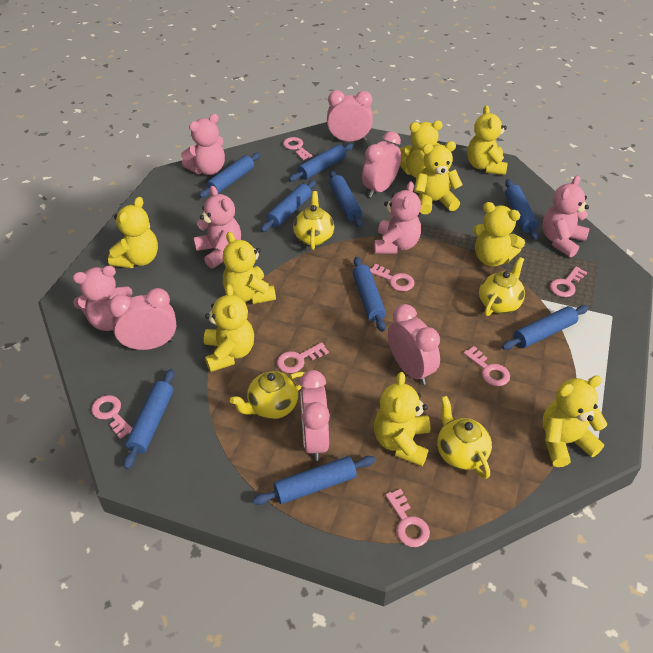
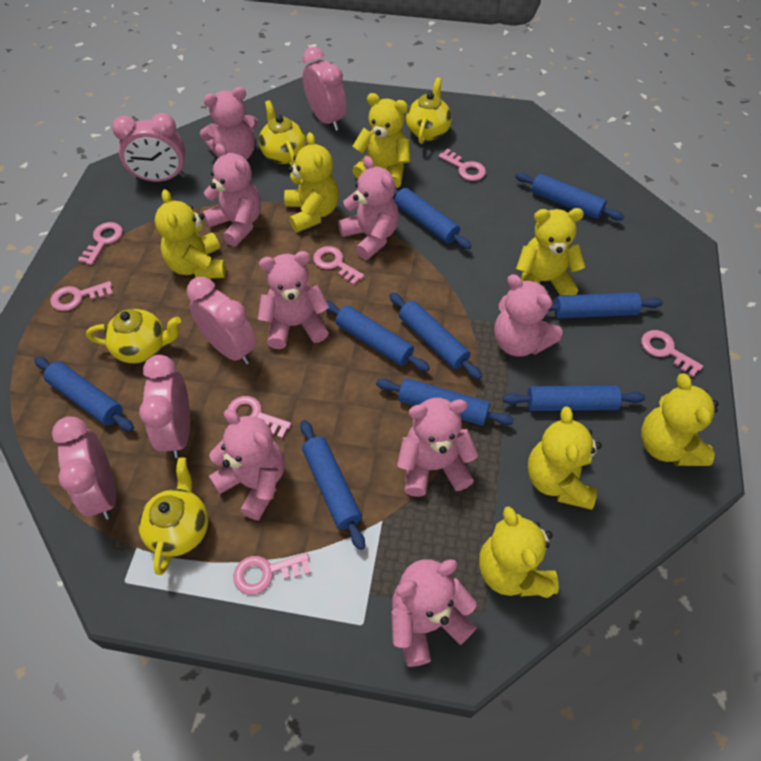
pink teddy bear: 5 -> 8
yellow teddy bear: 9 -> 7

